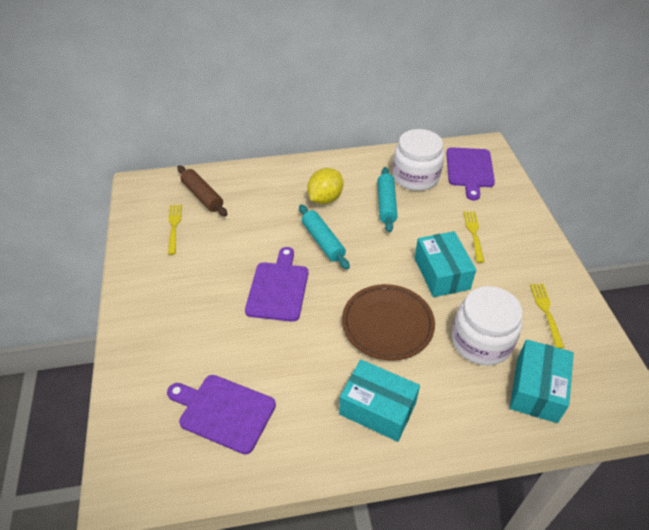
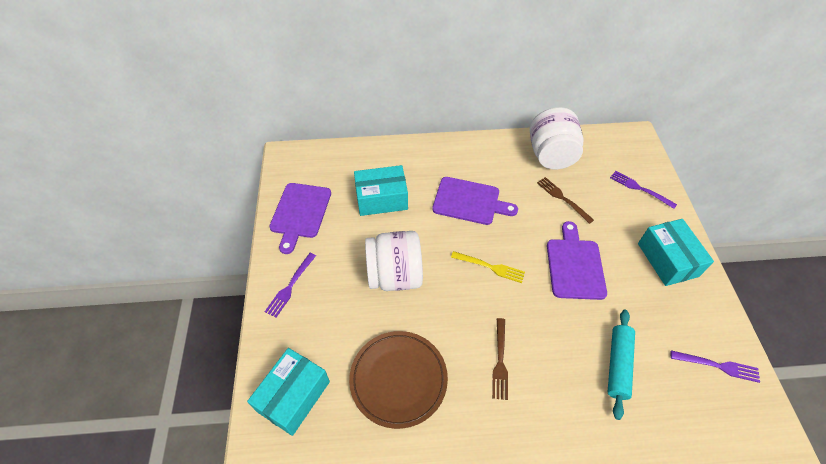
brown fork: 0 -> 2
brown rolling pin: 1 -> 0
purple fork: 0 -> 3
turquoise rolling pin: 2 -> 1
yellow fork: 3 -> 1
yellow lemon: 1 -> 0

